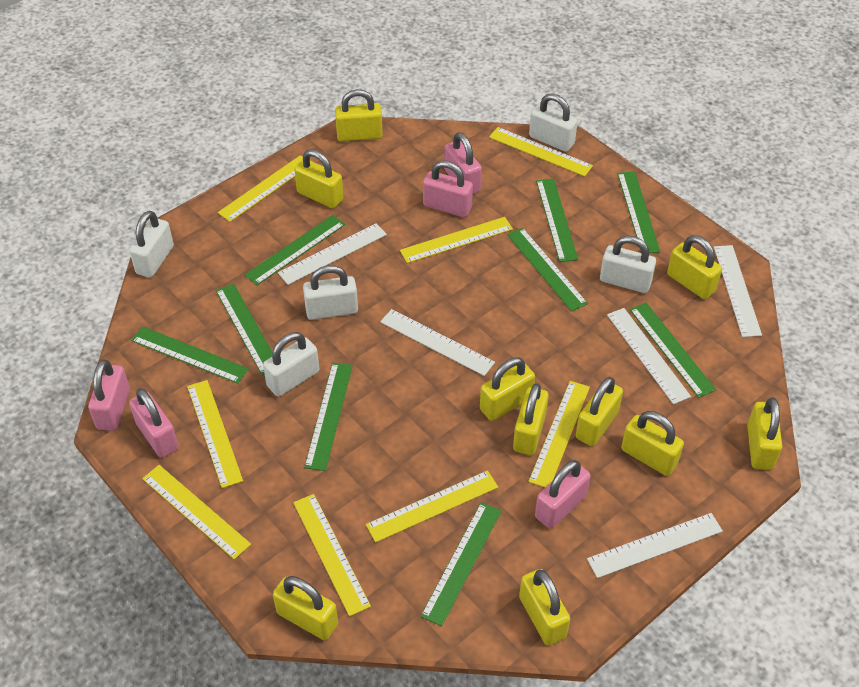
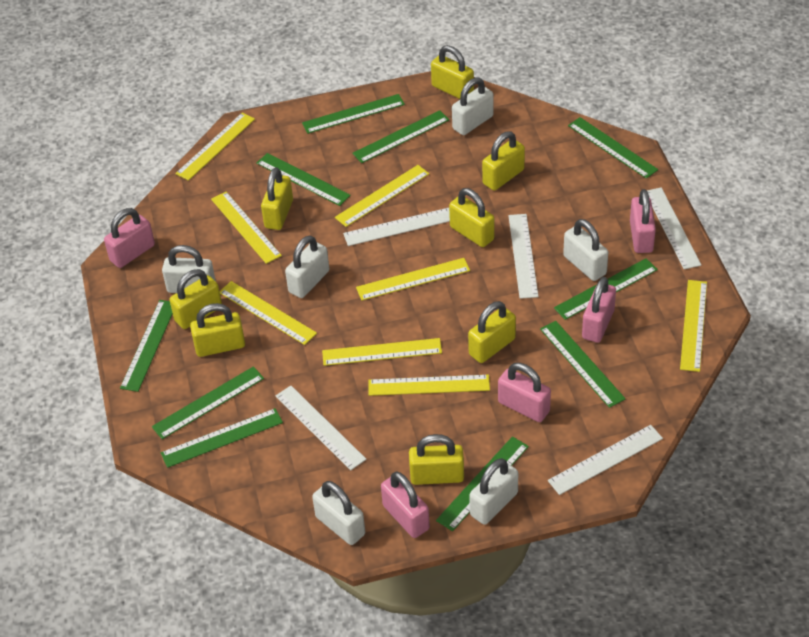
green ruler: 9 -> 10
white padlock: 5 -> 6
yellow padlock: 10 -> 8

